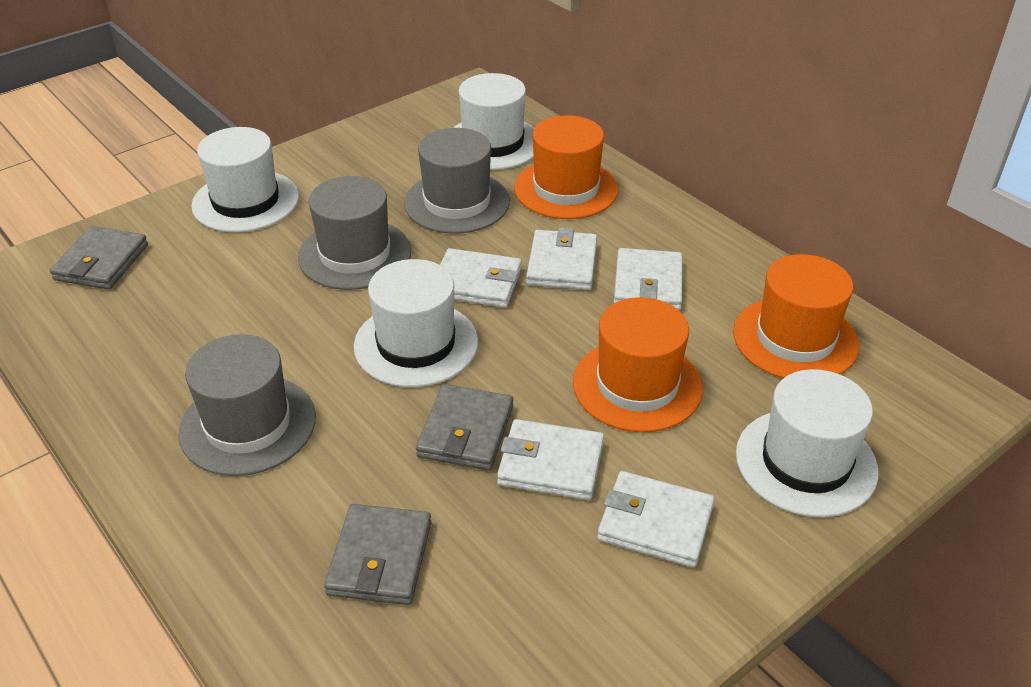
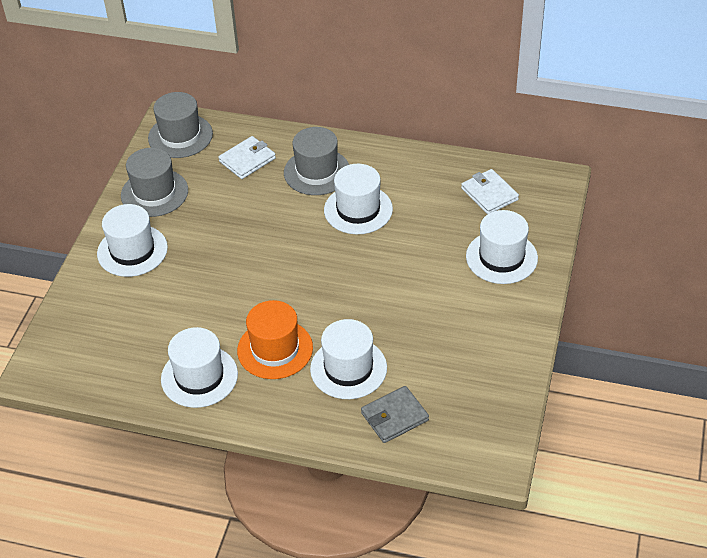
grey wallet: 3 -> 1
orange hat: 3 -> 1
white hat: 4 -> 5
white wallet: 5 -> 2

